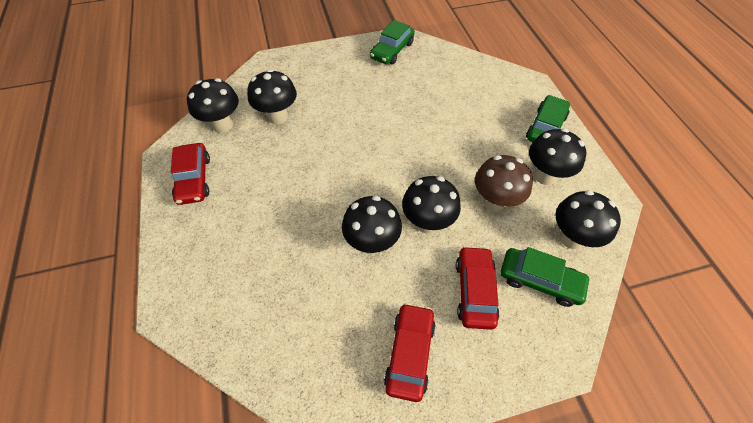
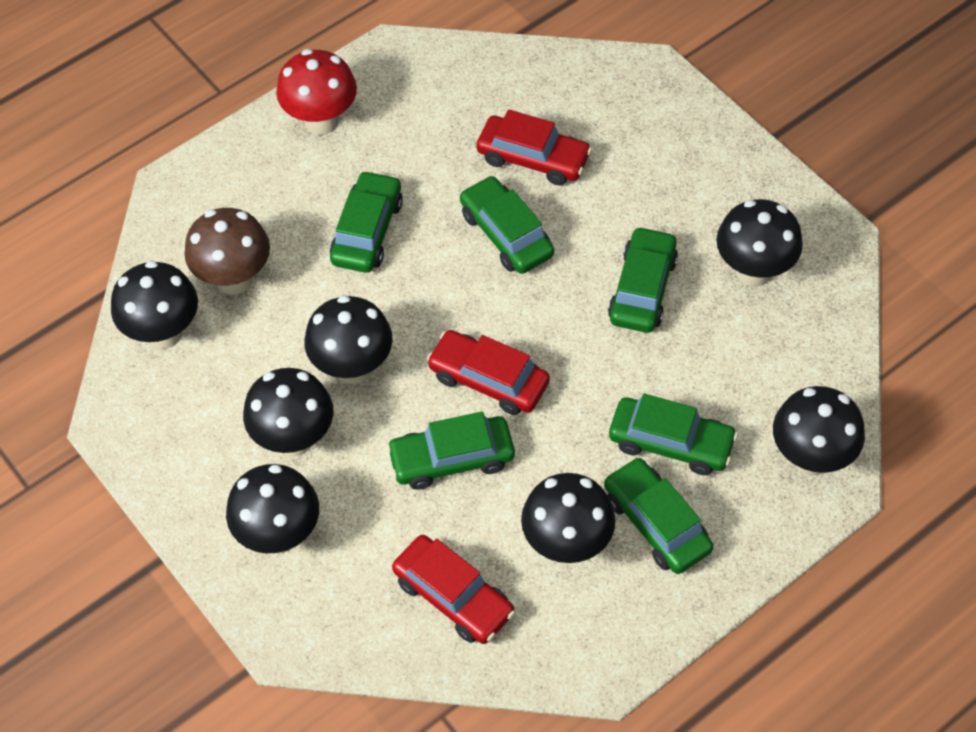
black mushroom: 6 -> 7
green car: 3 -> 6
red mushroom: 0 -> 1

